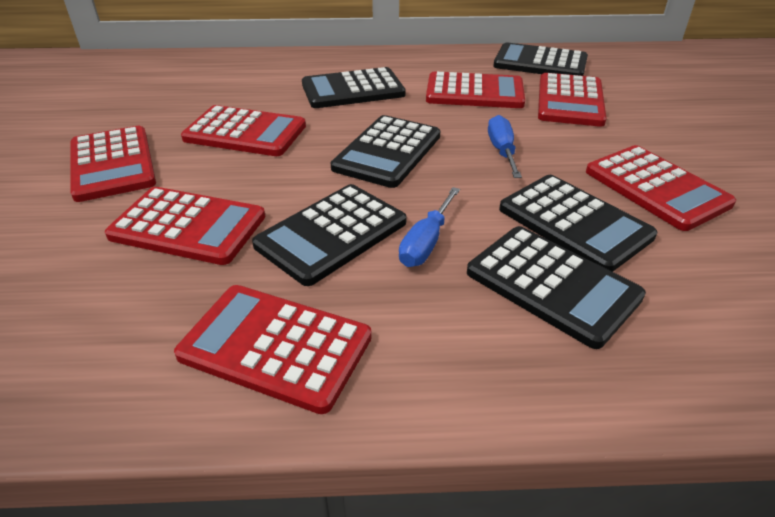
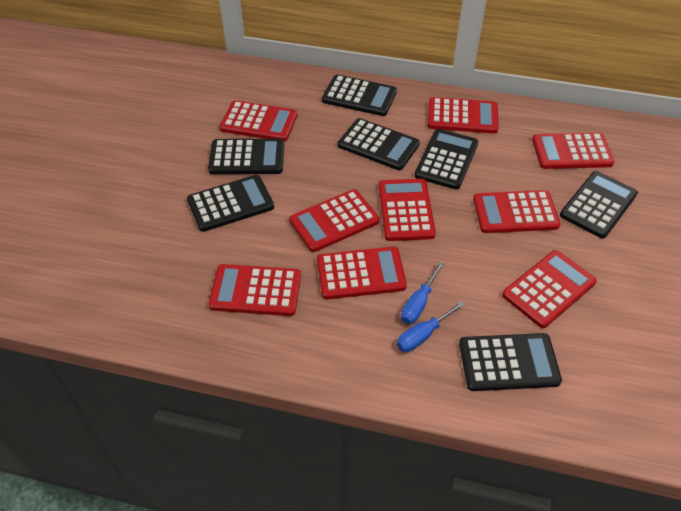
black calculator: 6 -> 7
red calculator: 7 -> 9

